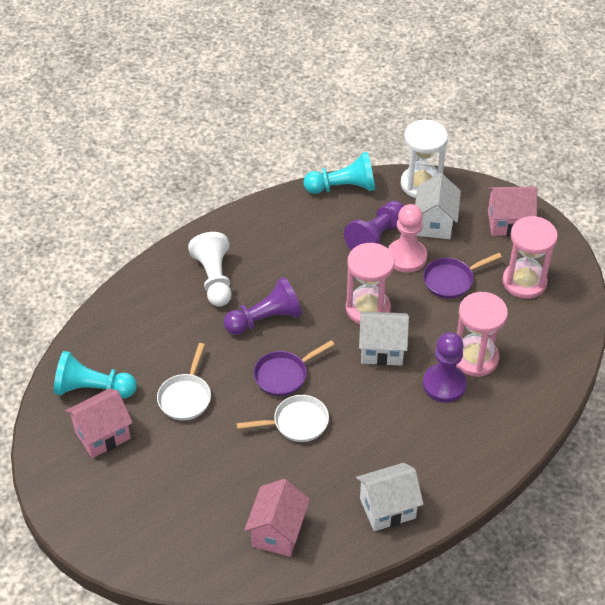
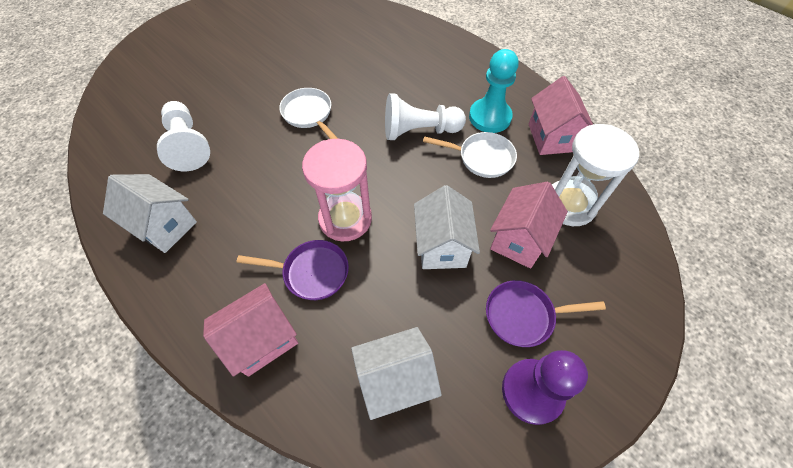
pink hourglass: 3 -> 1
pink pawn: 1 -> 0
purple pawn: 3 -> 1
turquoise pawn: 2 -> 1
white pawn: 1 -> 2

